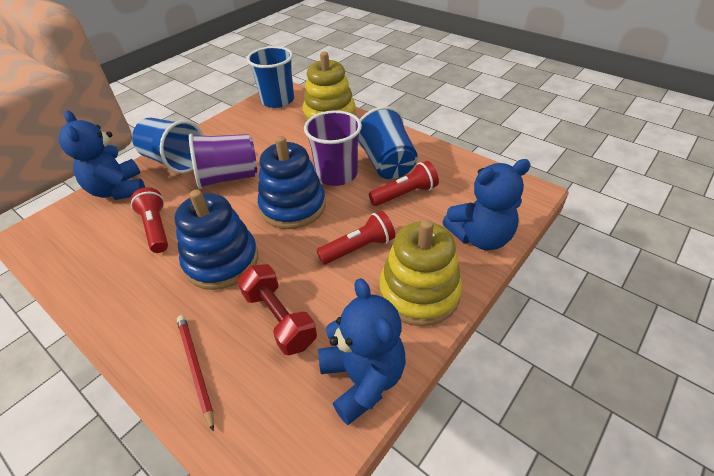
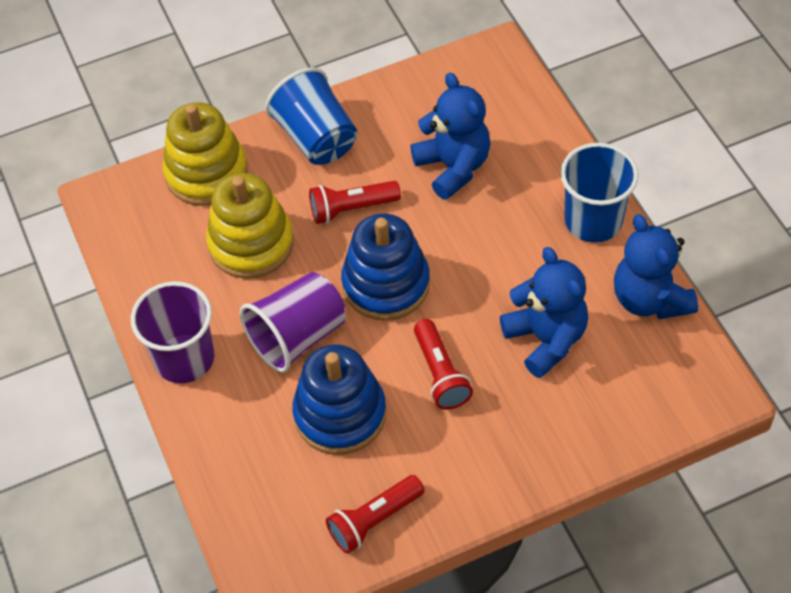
blue cup: 3 -> 2
red dumbbell: 1 -> 0
red pencil: 1 -> 0

